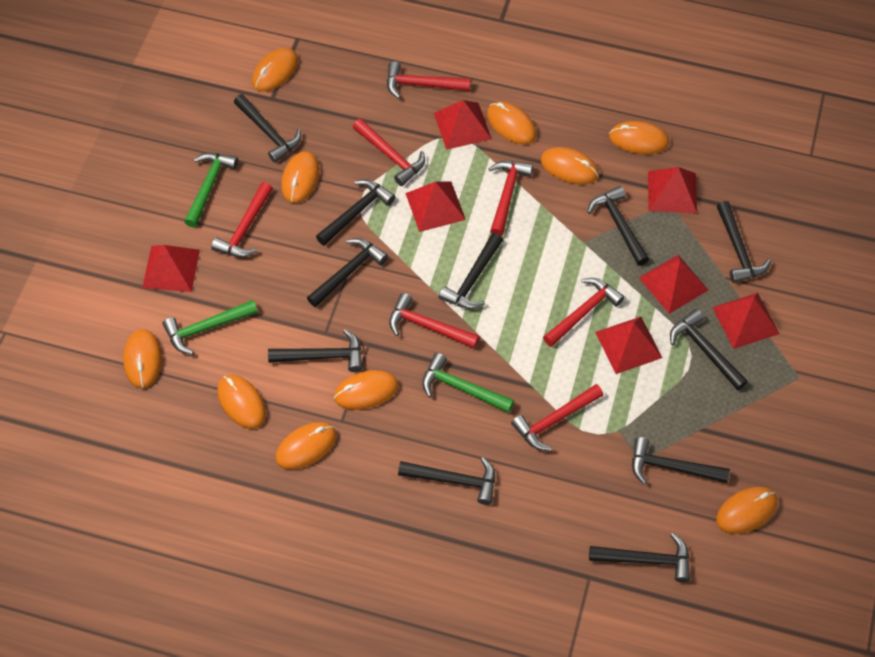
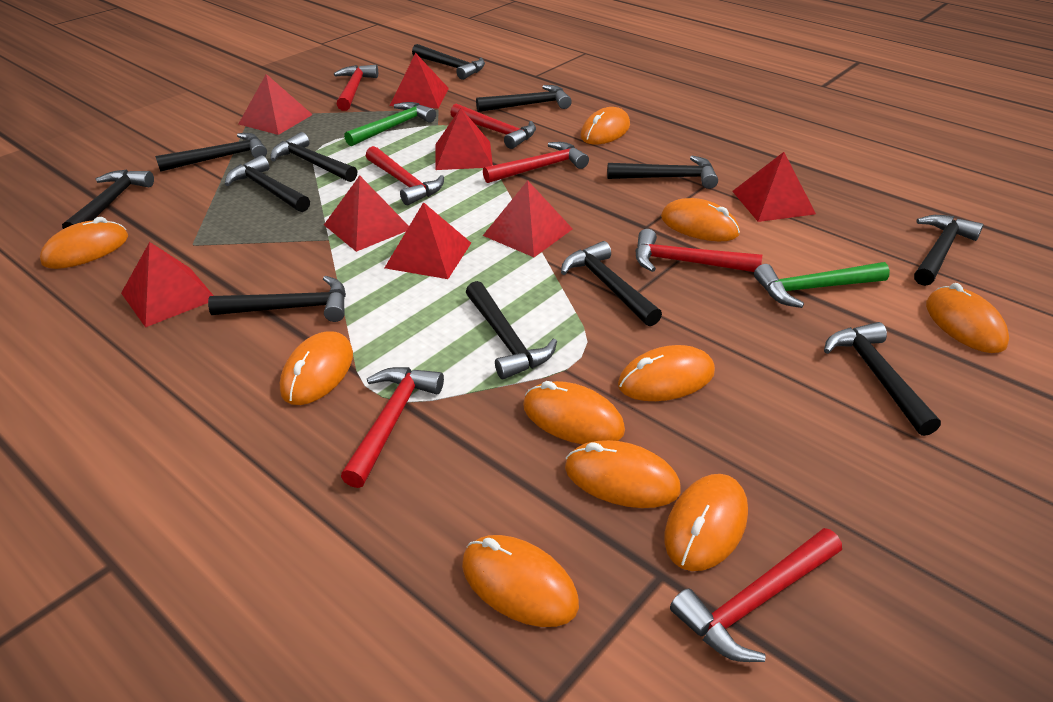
black hammer: 11 -> 12
green hammer: 3 -> 2
red pyramid: 7 -> 8

